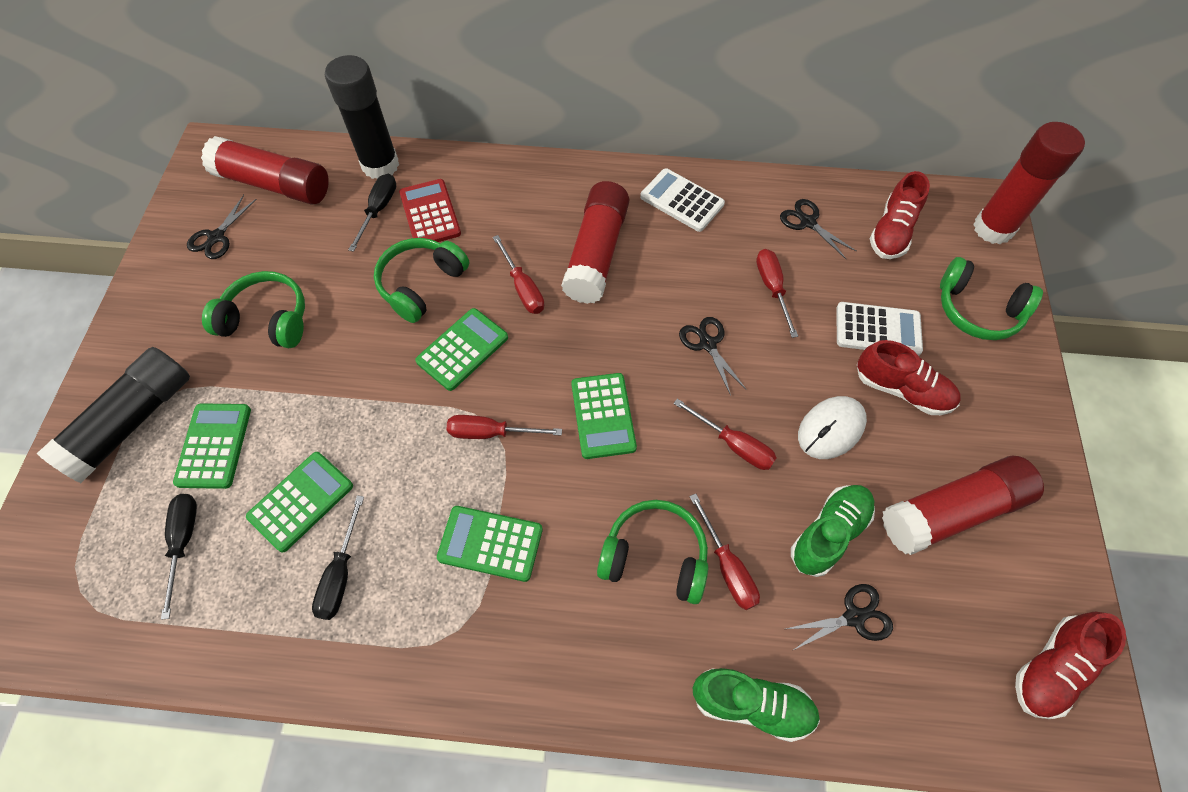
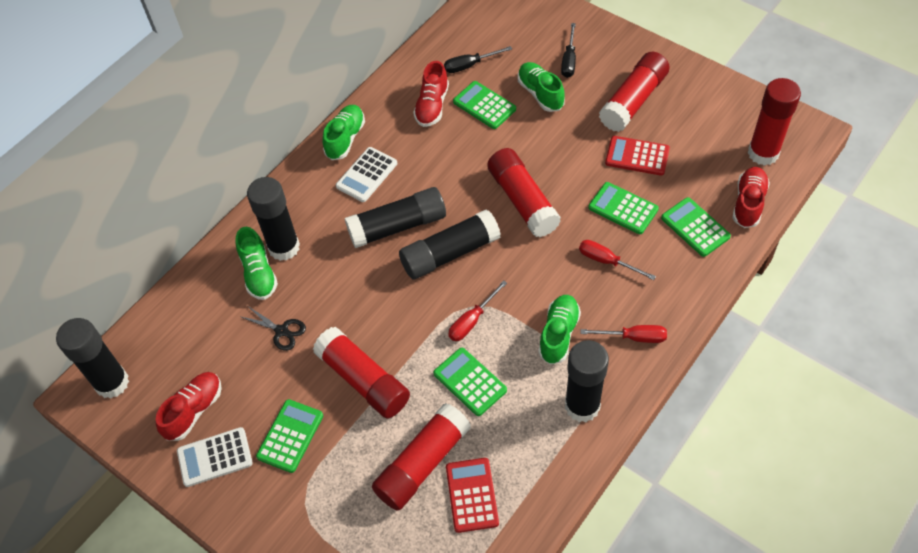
black glue stick: 2 -> 5
black scissors: 4 -> 1
black screwdriver: 3 -> 2
green headphones: 4 -> 0
green shoe: 2 -> 4
red calculator: 1 -> 2
red glue stick: 4 -> 5
red screwdriver: 5 -> 3
white mouse: 1 -> 0

